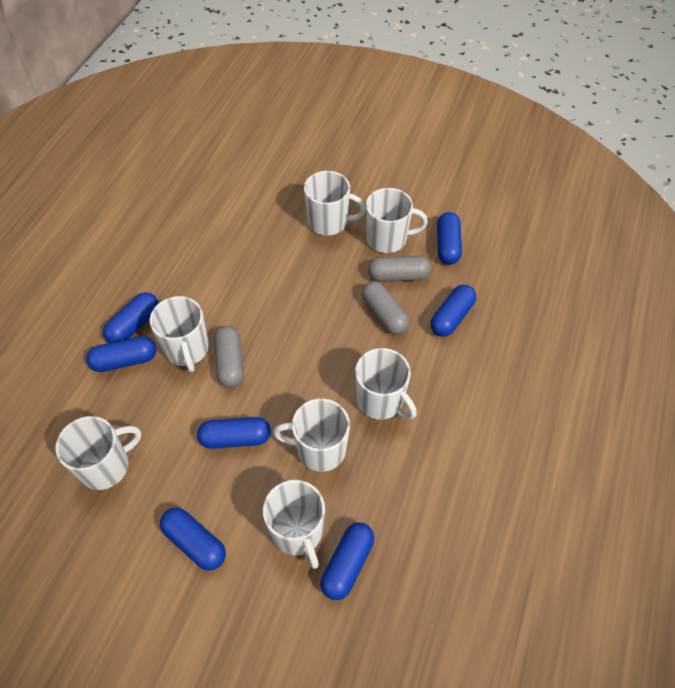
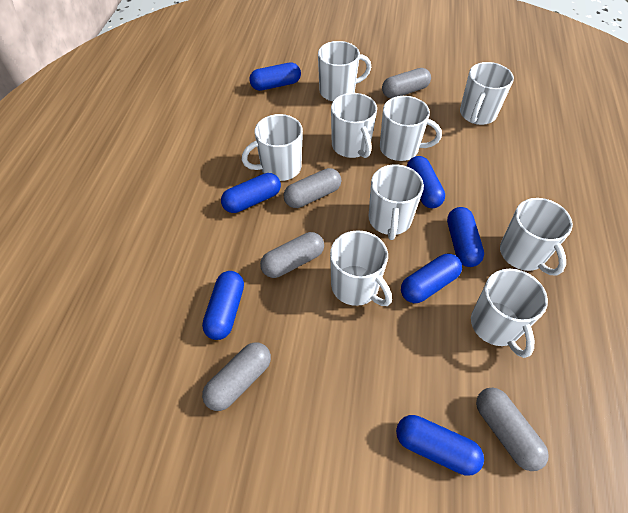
grey capsule: 3 -> 5
white mug: 7 -> 9

